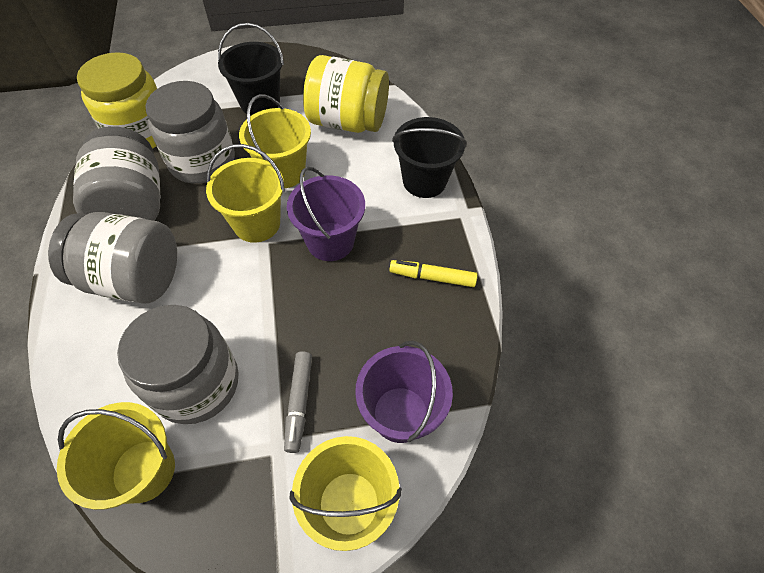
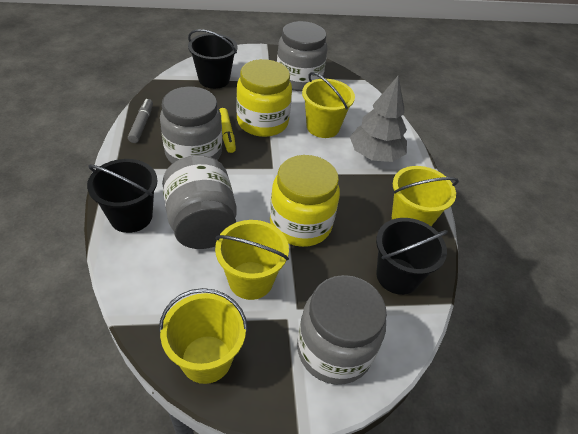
black bucket: 2 -> 3
grey tree: 0 -> 1
purple bucket: 2 -> 0

